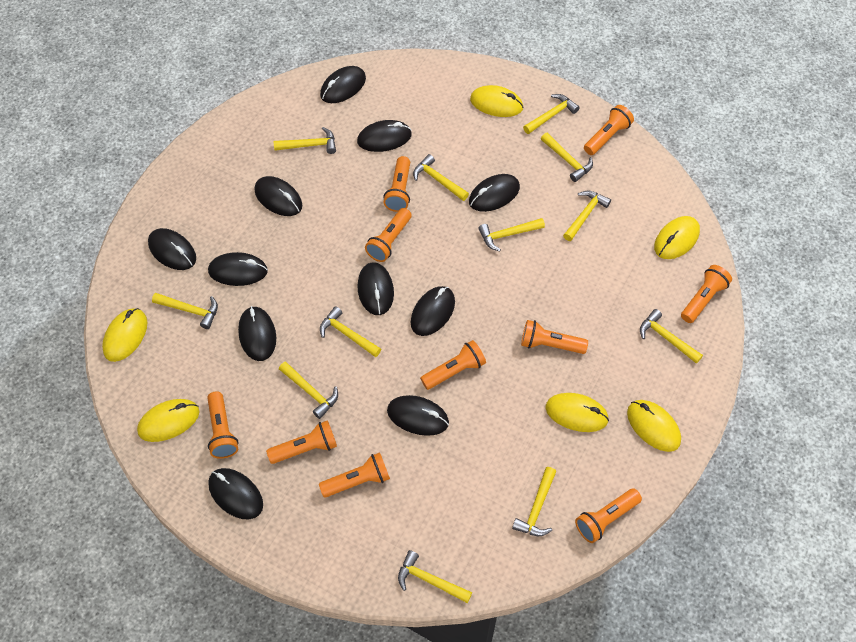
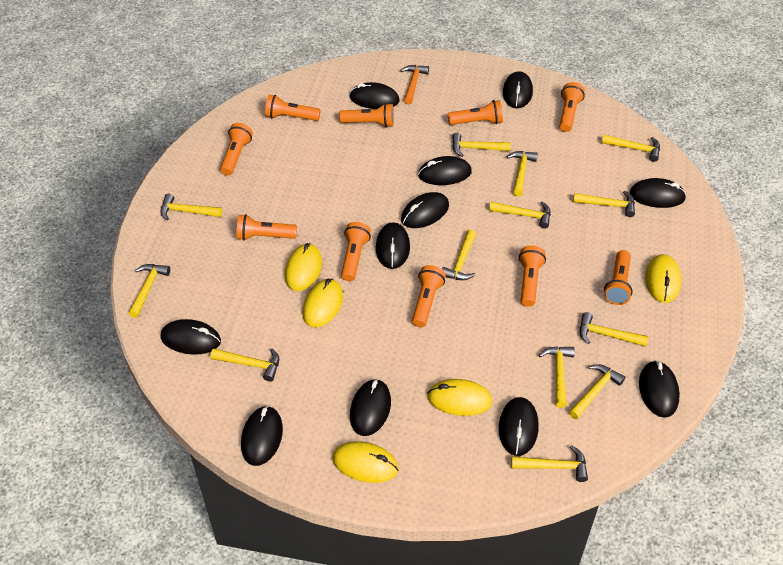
orange hammer: 0 -> 1
yellow hammer: 12 -> 13
yellow mouse: 6 -> 5

